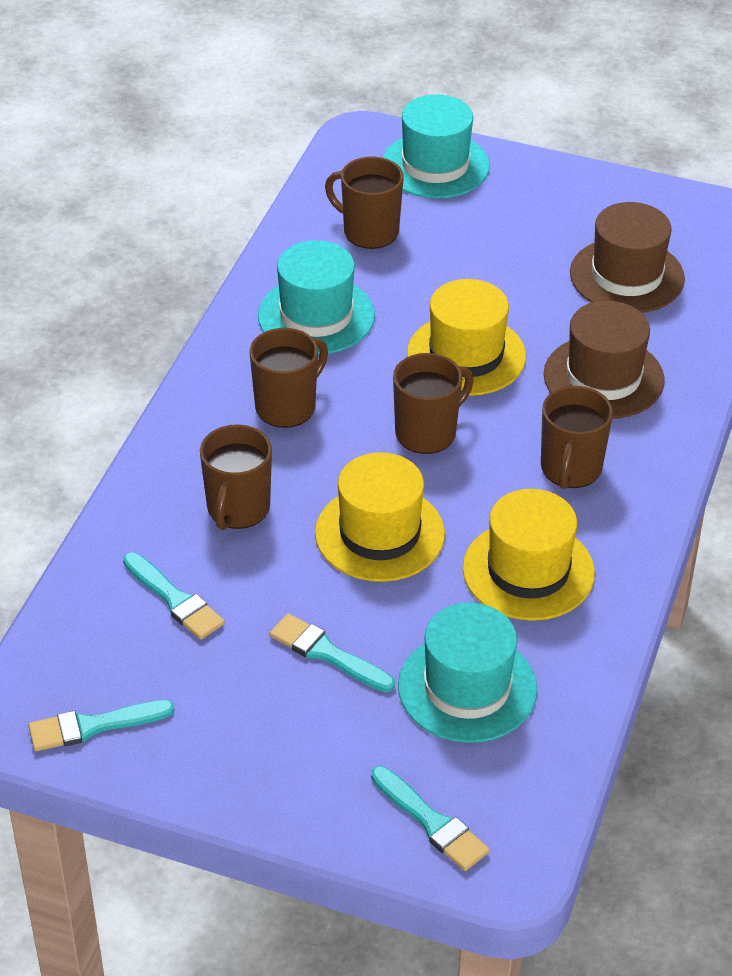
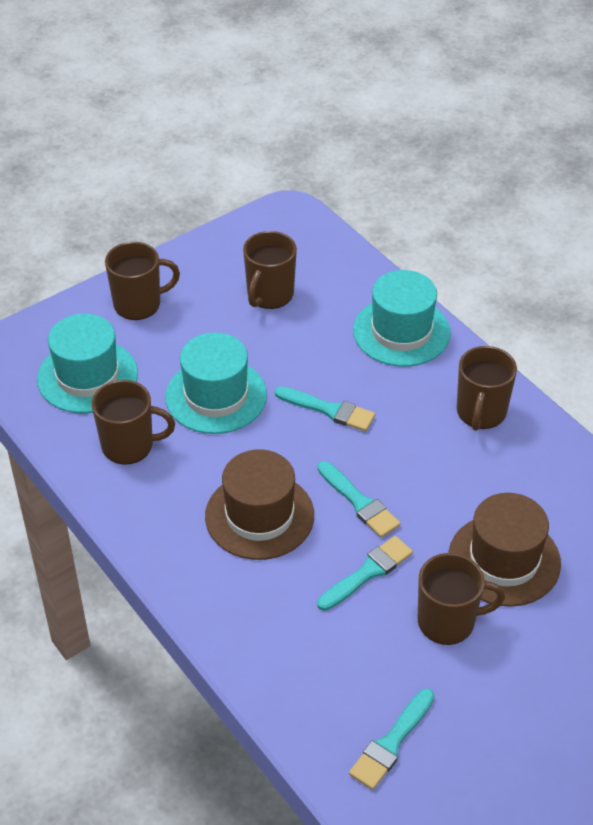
yellow hat: 3 -> 0

